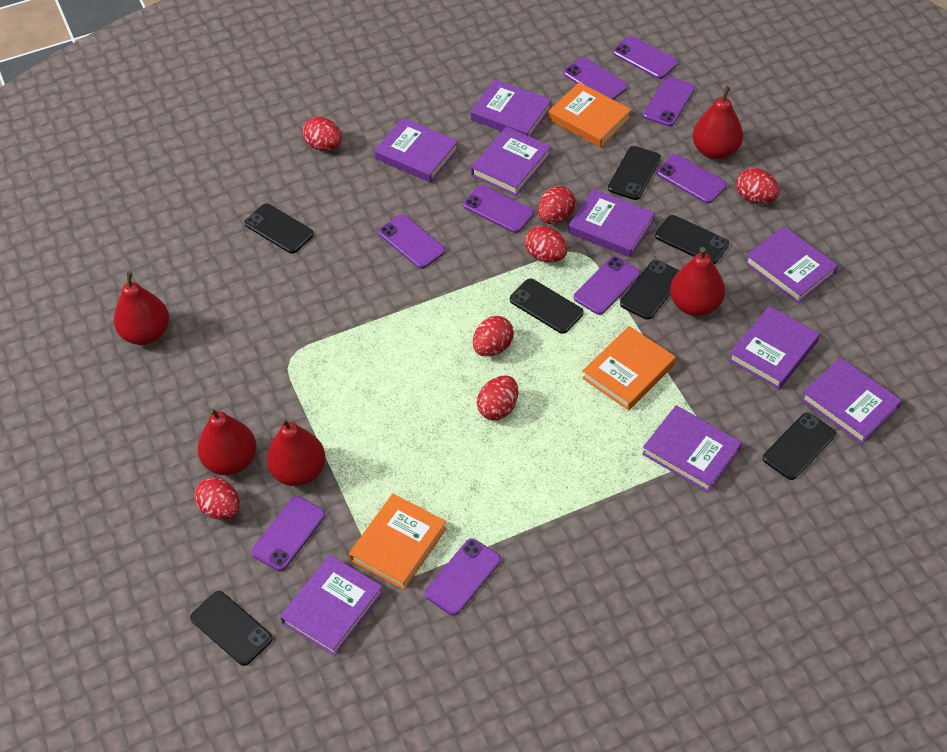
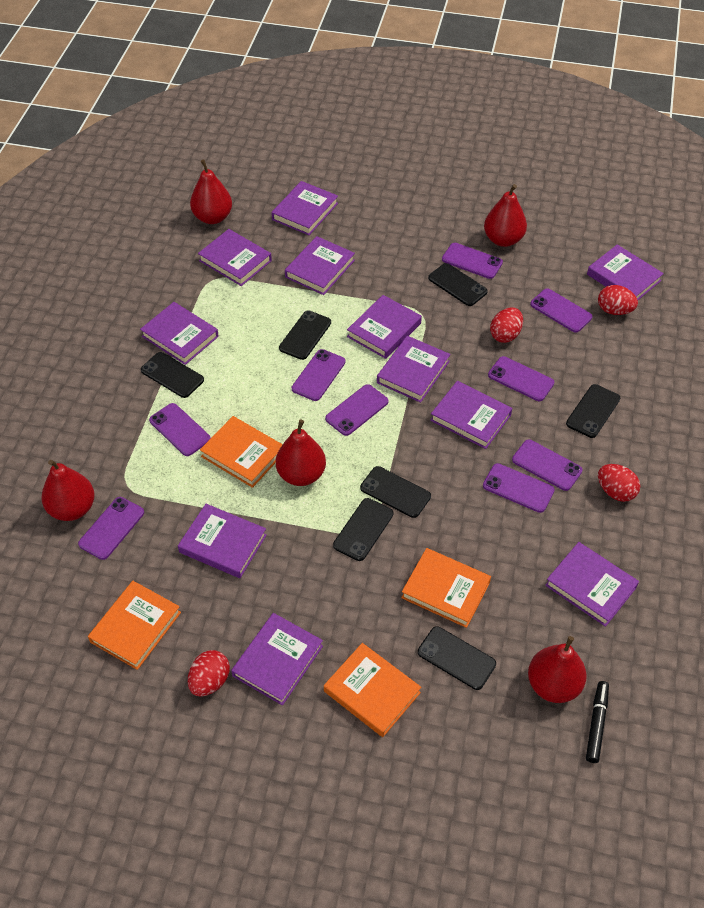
black marker: 0 -> 1
orange book: 3 -> 4
purple book: 9 -> 11
red egg: 7 -> 4

